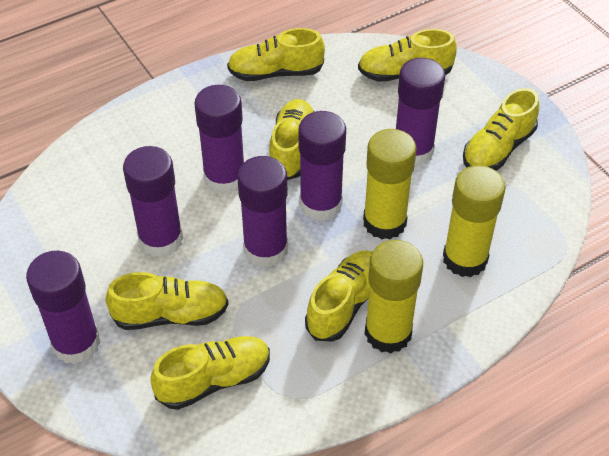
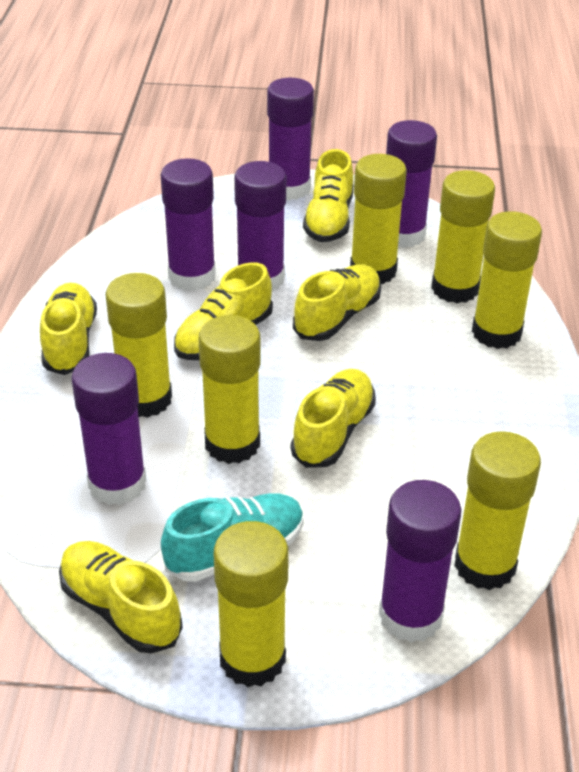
turquoise shoe: 0 -> 1
yellow glue stick: 3 -> 7
yellow shoe: 7 -> 6

